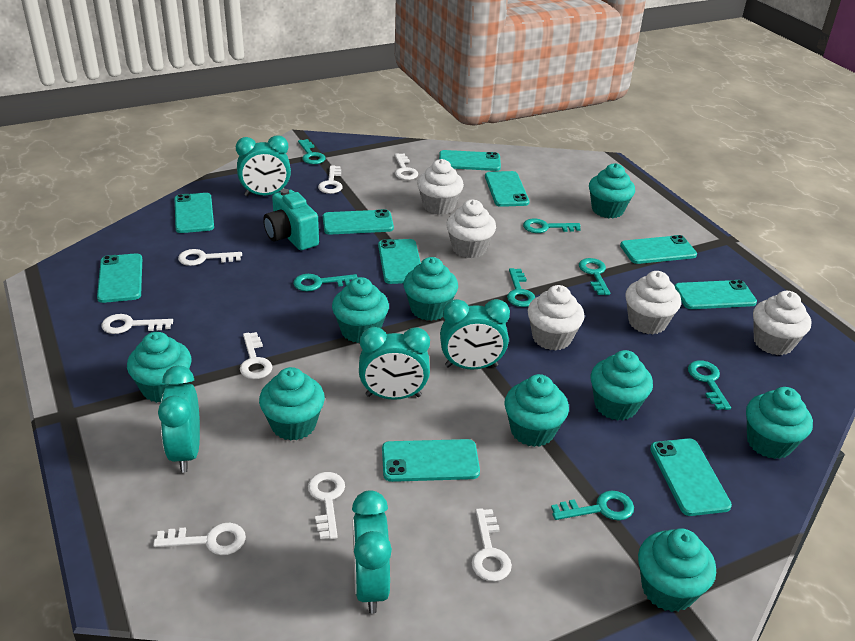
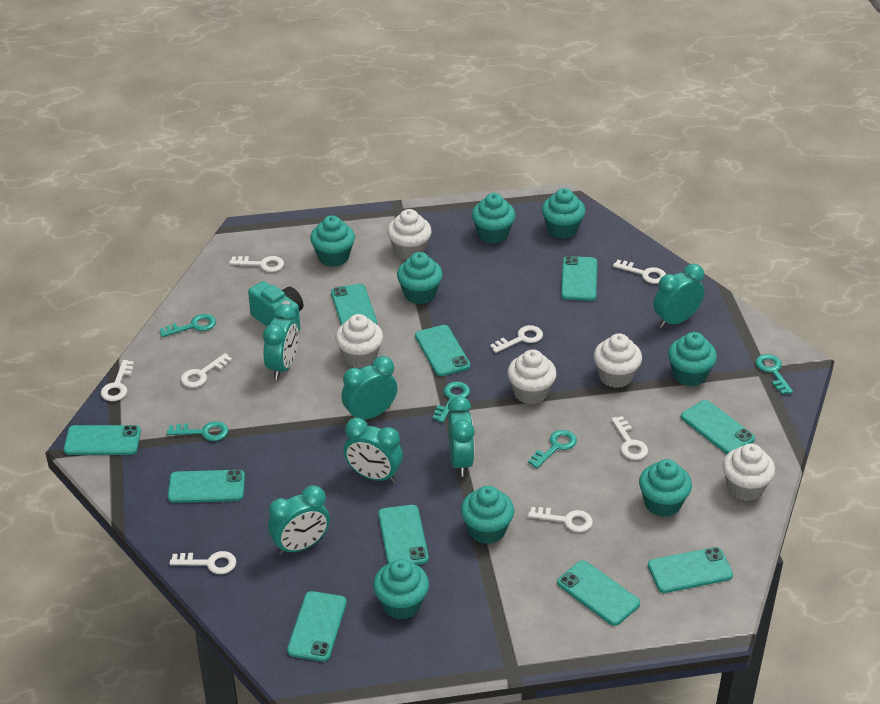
turquoise clock: 5 -> 6
turquoise cupcake: 9 -> 8
turquoise key: 7 -> 5

